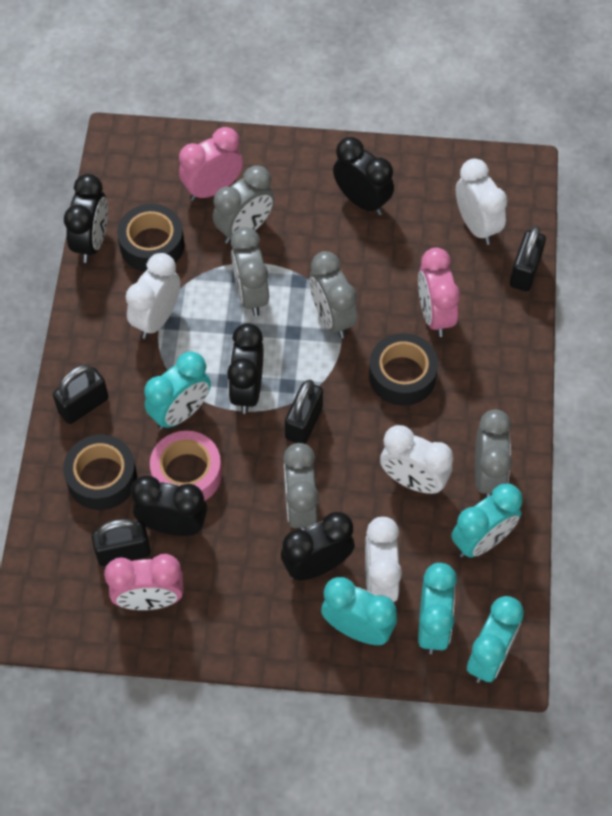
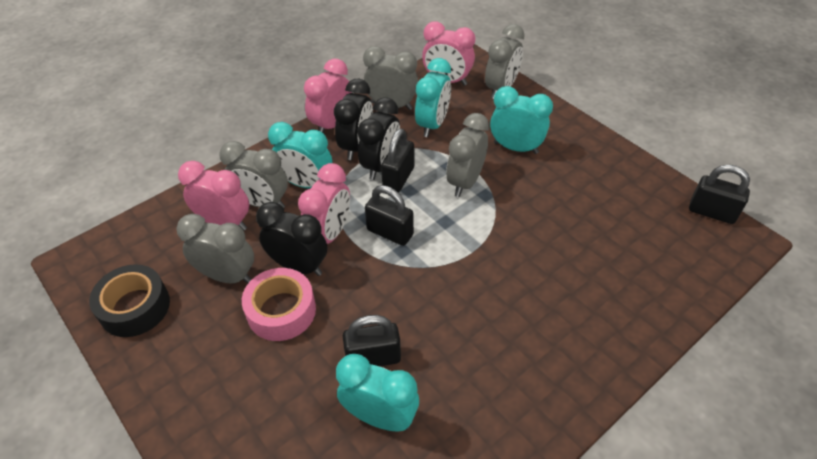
black clock: 5 -> 3
black tape: 3 -> 1
pink clock: 3 -> 4
turquoise clock: 5 -> 4
white clock: 4 -> 0

